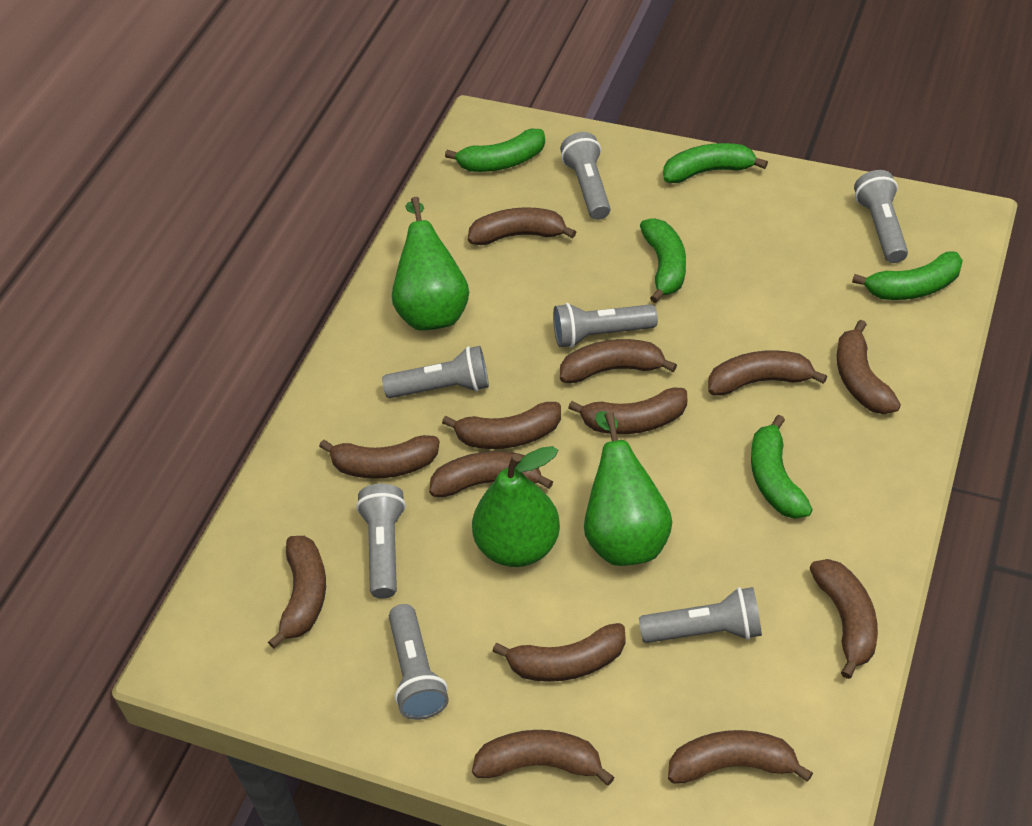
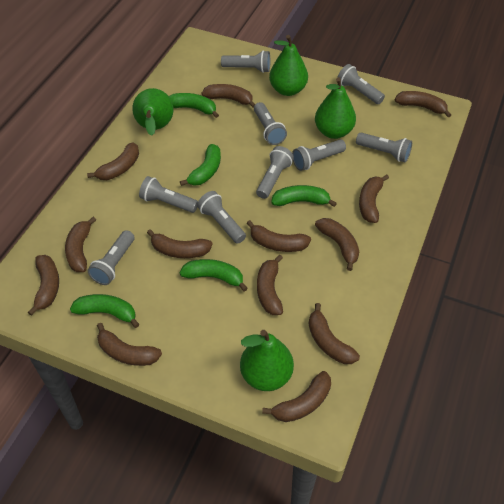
green pear: 3 -> 4
grey flashlight: 7 -> 9

